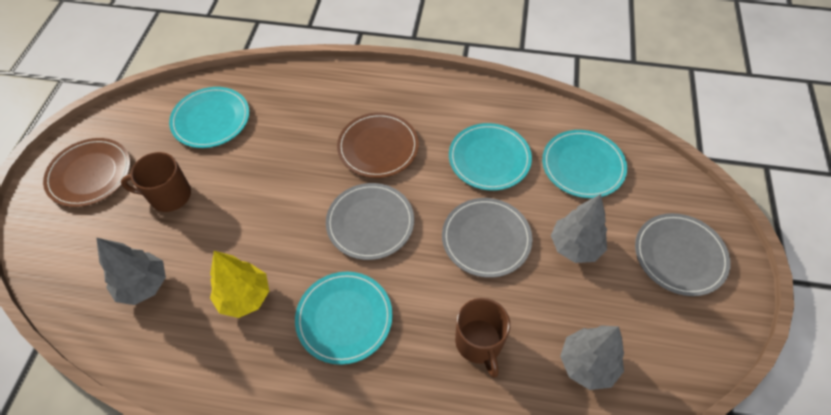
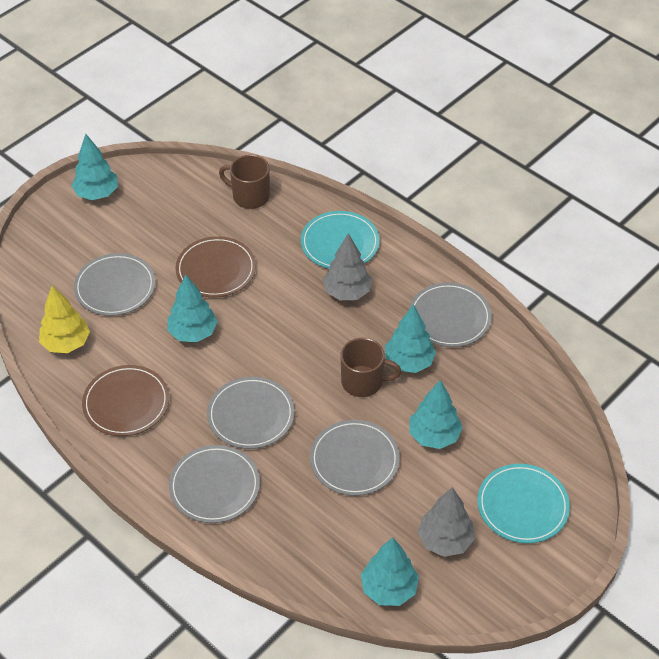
grey plate: 3 -> 5
grey tree: 3 -> 2
turquoise plate: 4 -> 2
turquoise tree: 0 -> 5

